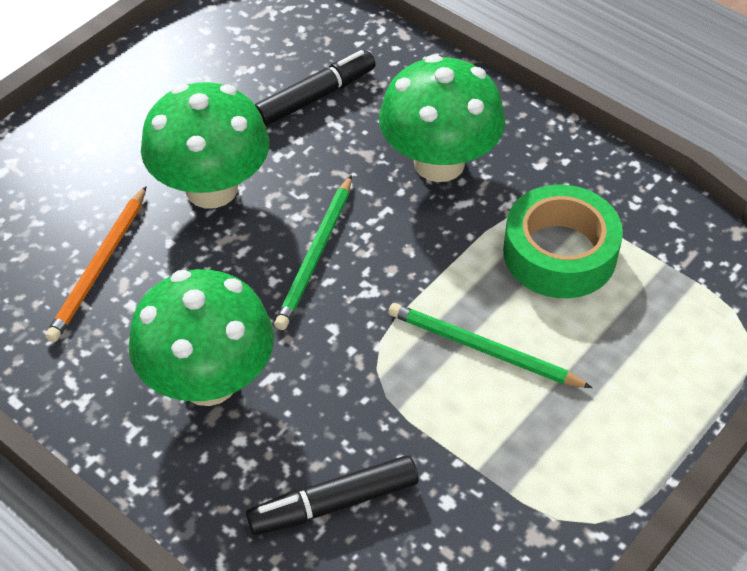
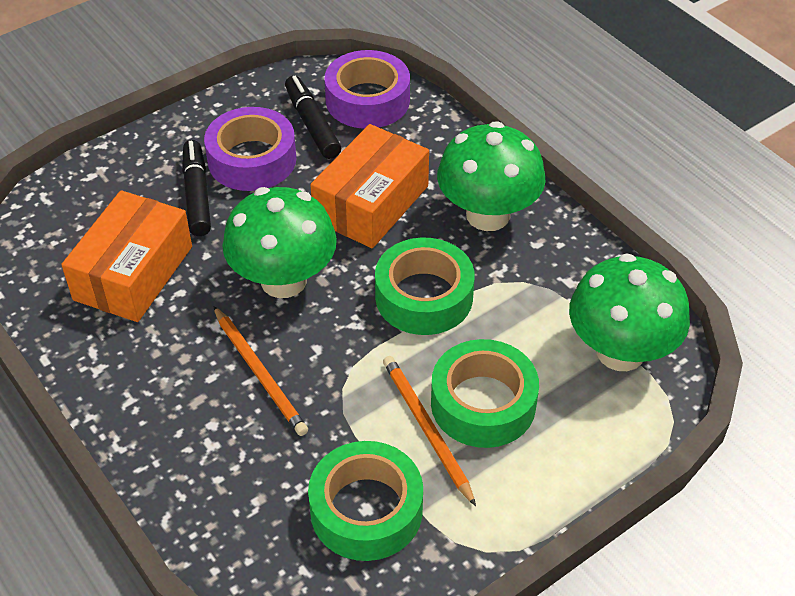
green pencil: 2 -> 0
green tape: 1 -> 3
orange box: 0 -> 2
orange pencil: 1 -> 2
purple tape: 0 -> 2

